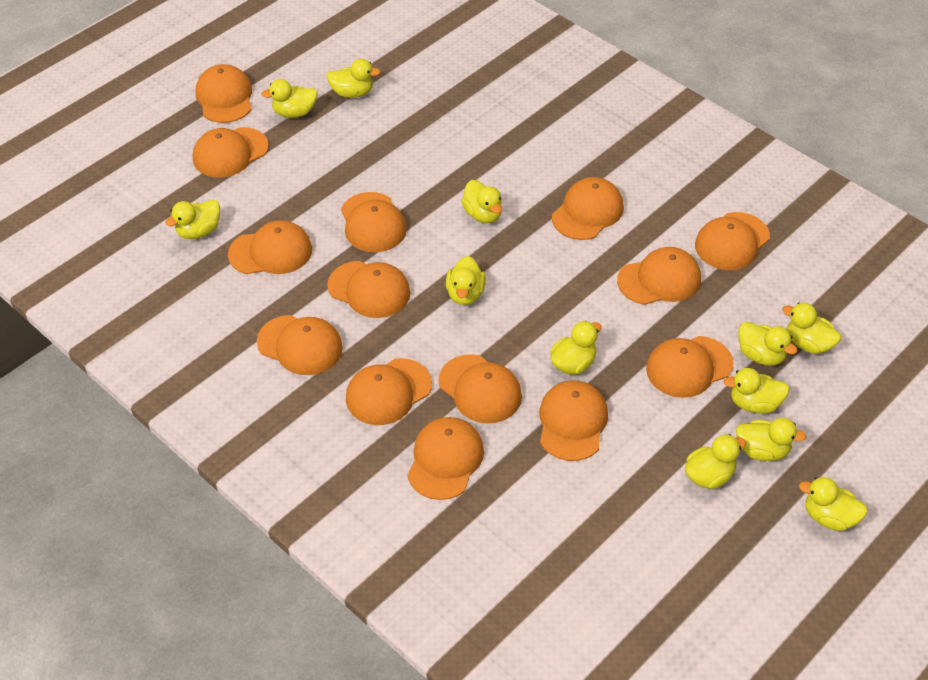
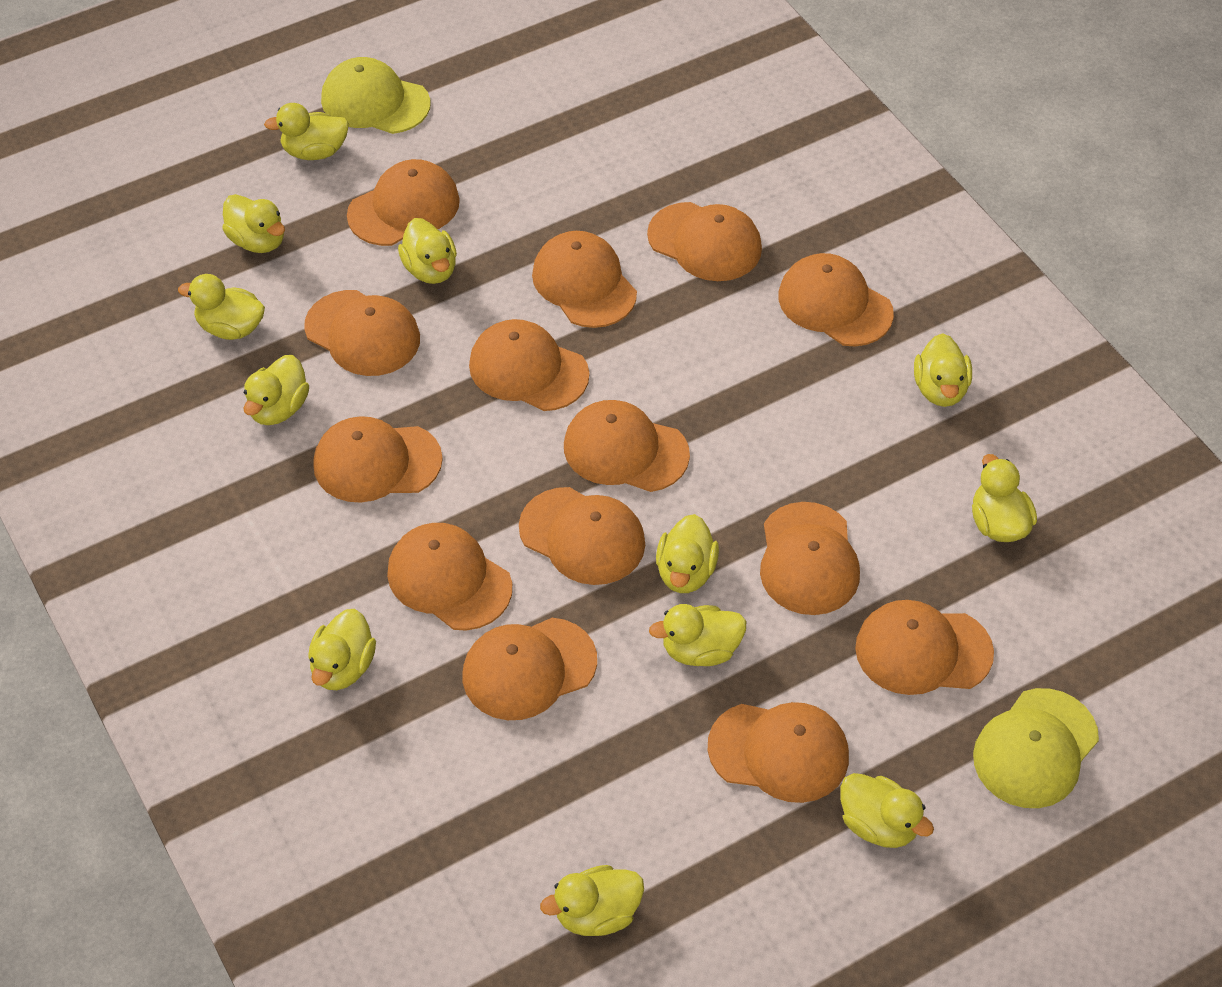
yellow cap: 0 -> 2

